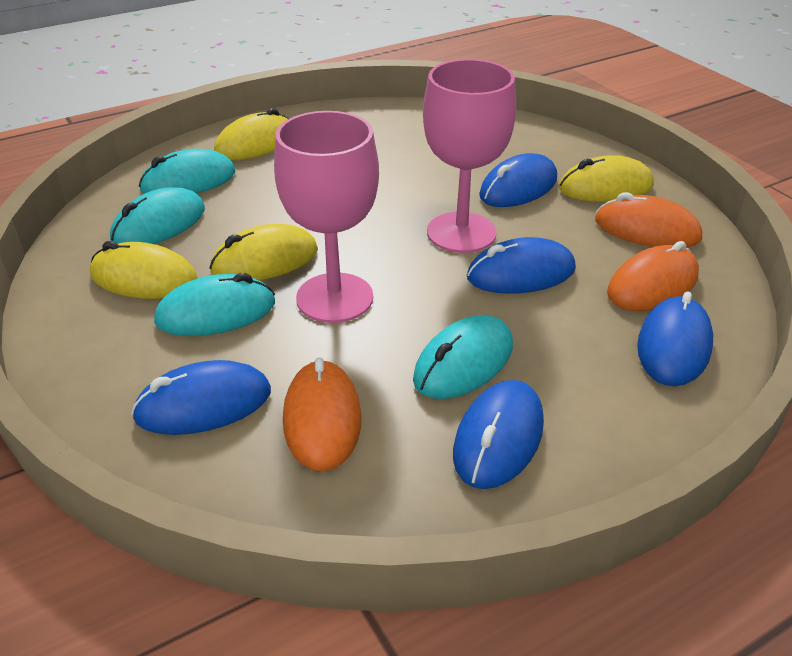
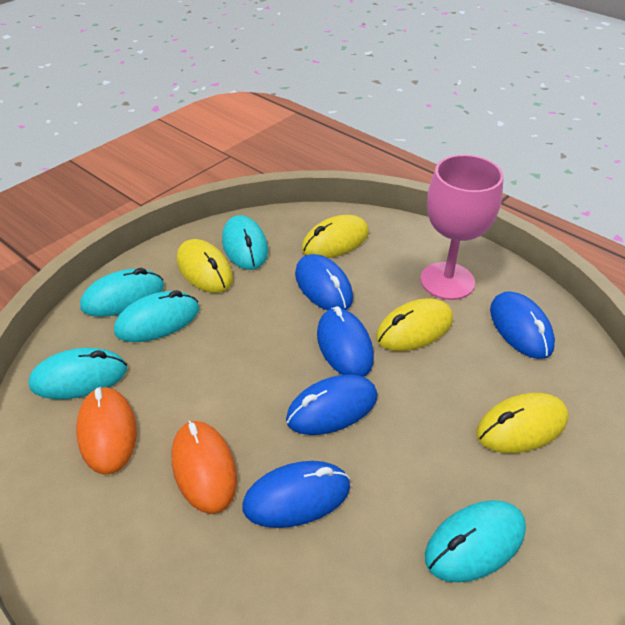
orange mouse: 3 -> 2
pink goblet: 2 -> 1
turquoise mouse: 4 -> 5

